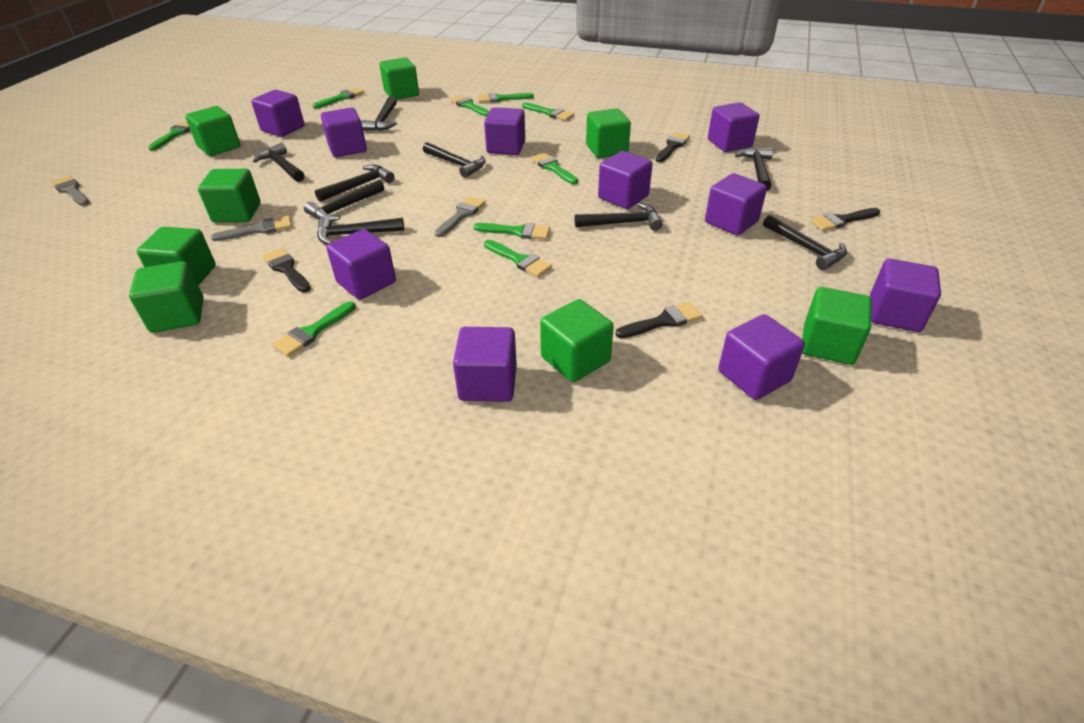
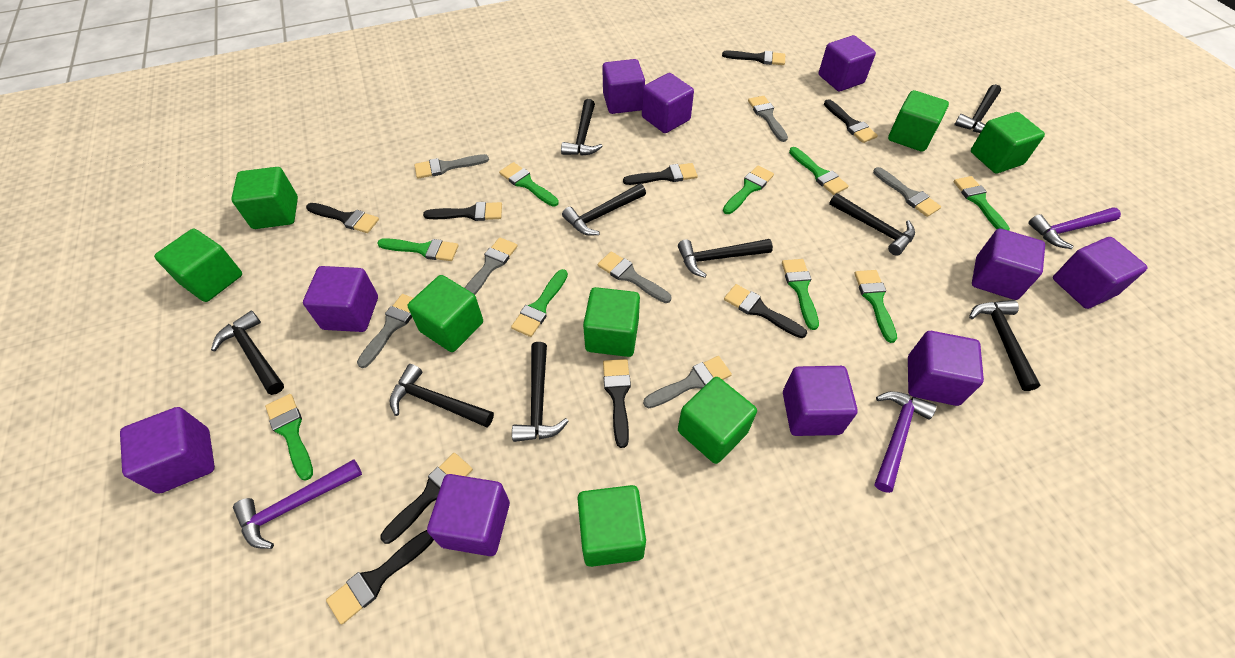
black brush: 4 -> 9
grey brush: 3 -> 7
purple hammer: 0 -> 3

